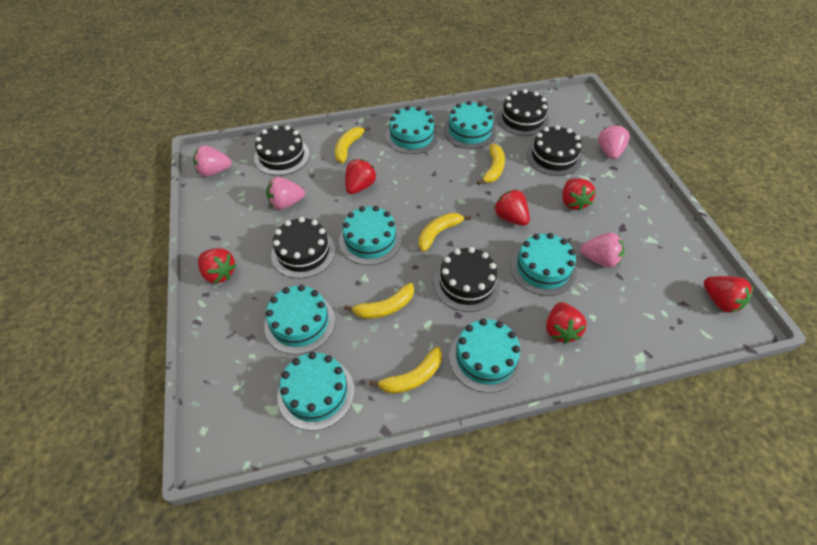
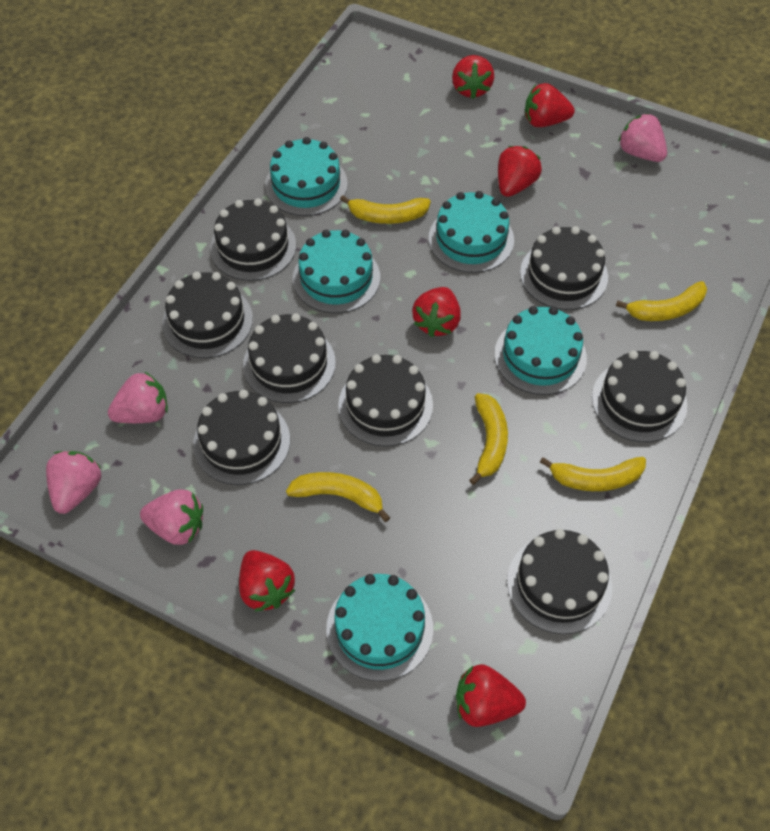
black cake: 5 -> 8
turquoise cake: 7 -> 5

